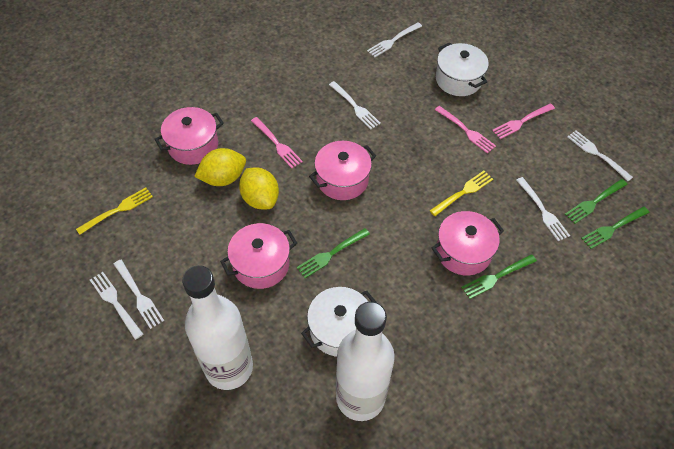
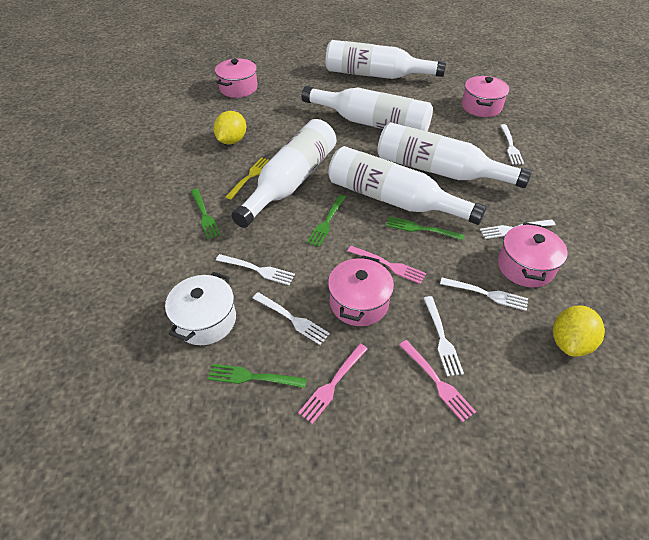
white bottle: 2 -> 5
white pot: 2 -> 1
yellow fork: 2 -> 1

